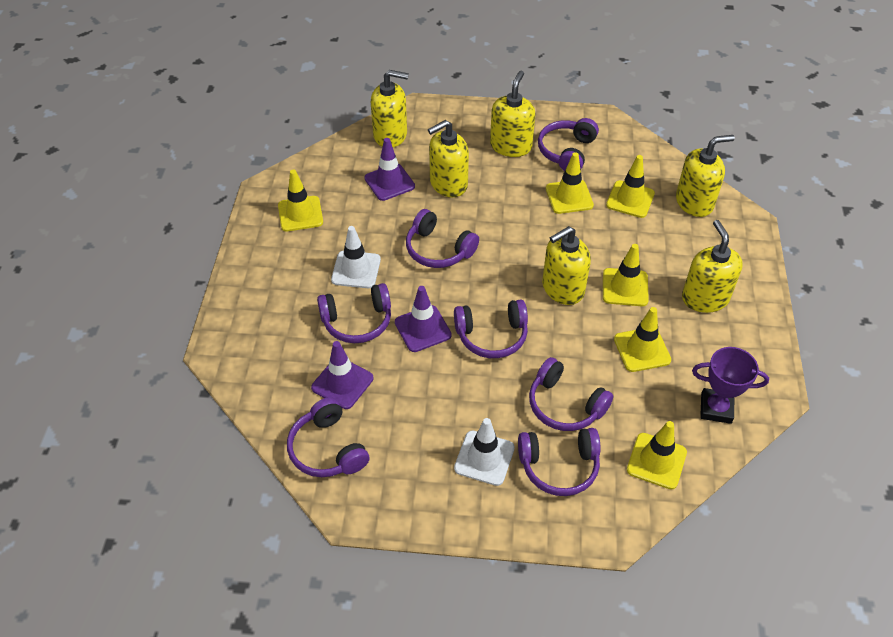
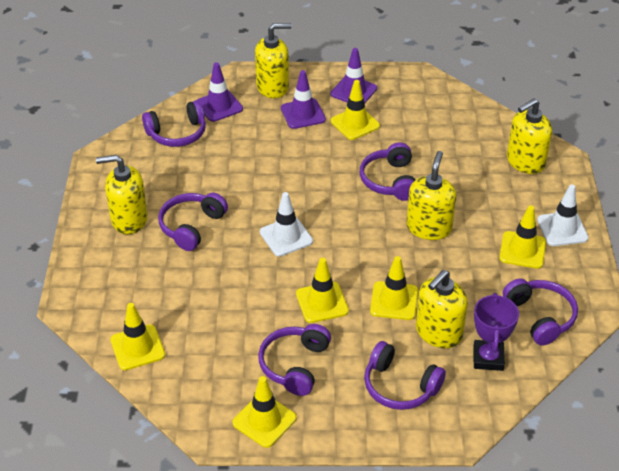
purple headphones: 7 -> 6
yellow soap dispenser: 6 -> 5

